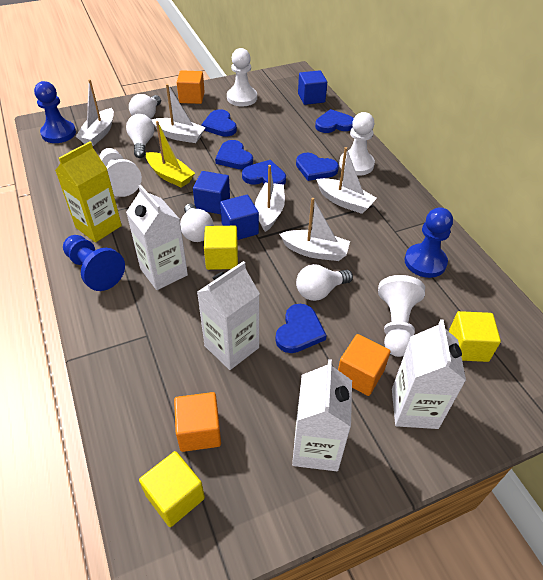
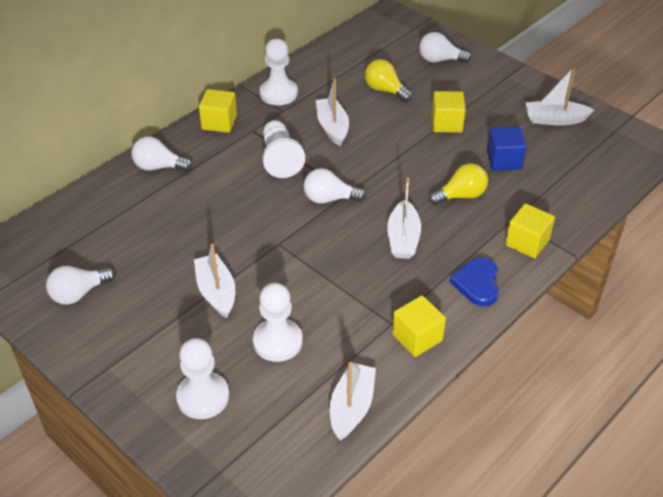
blue cube: 3 -> 1
blue heart: 6 -> 1
blue pawn: 3 -> 0
orange cube: 3 -> 0
white carton: 4 -> 0
yellow boat: 1 -> 0
yellow carton: 1 -> 0
yellow cube: 3 -> 4
yellow light bulb: 0 -> 2

